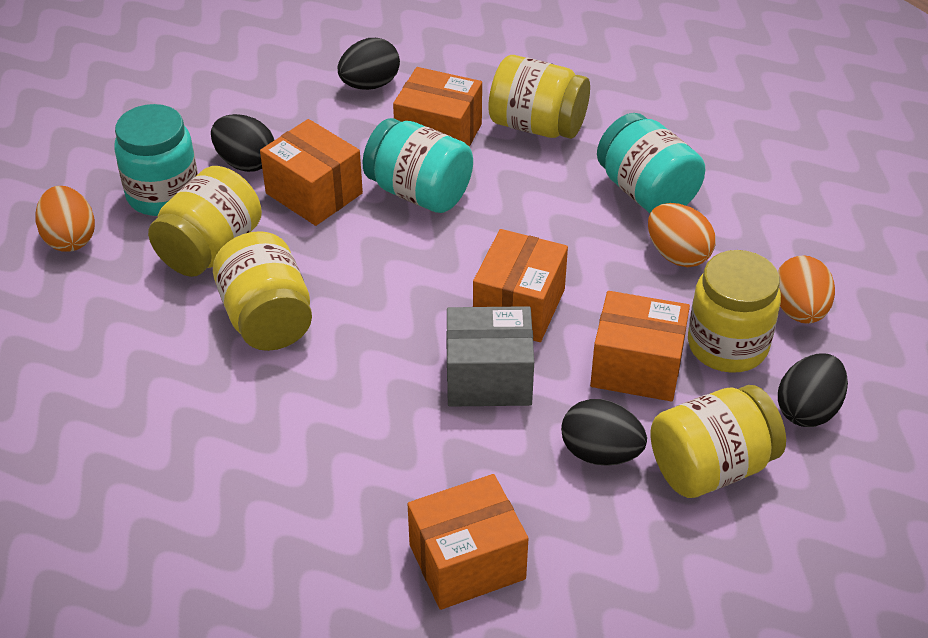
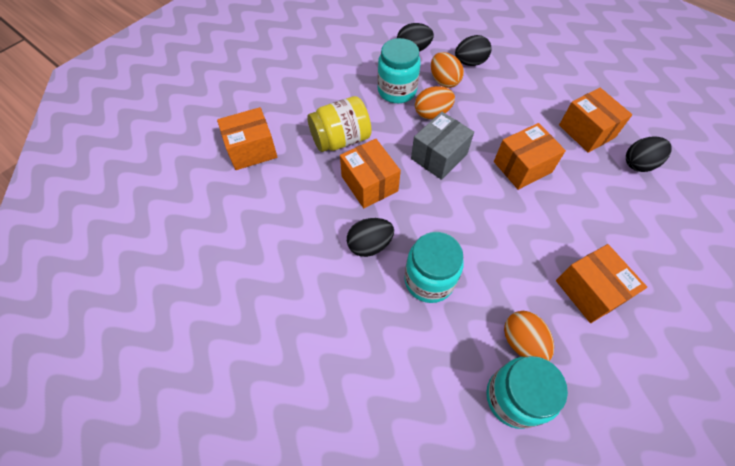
yellow jar: 5 -> 1

